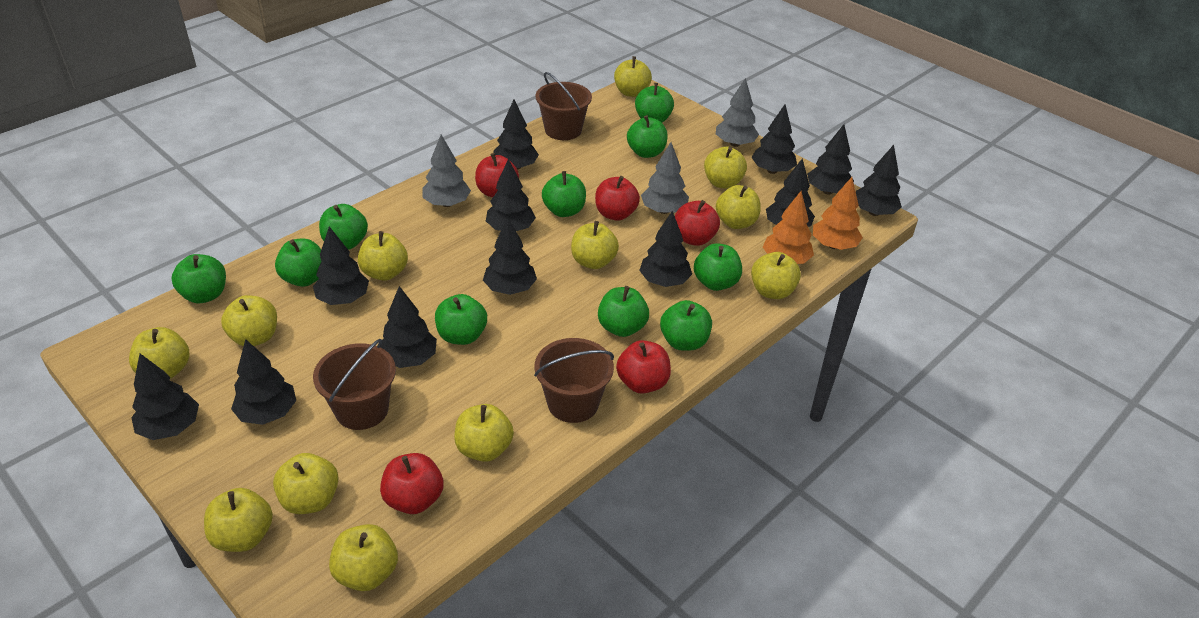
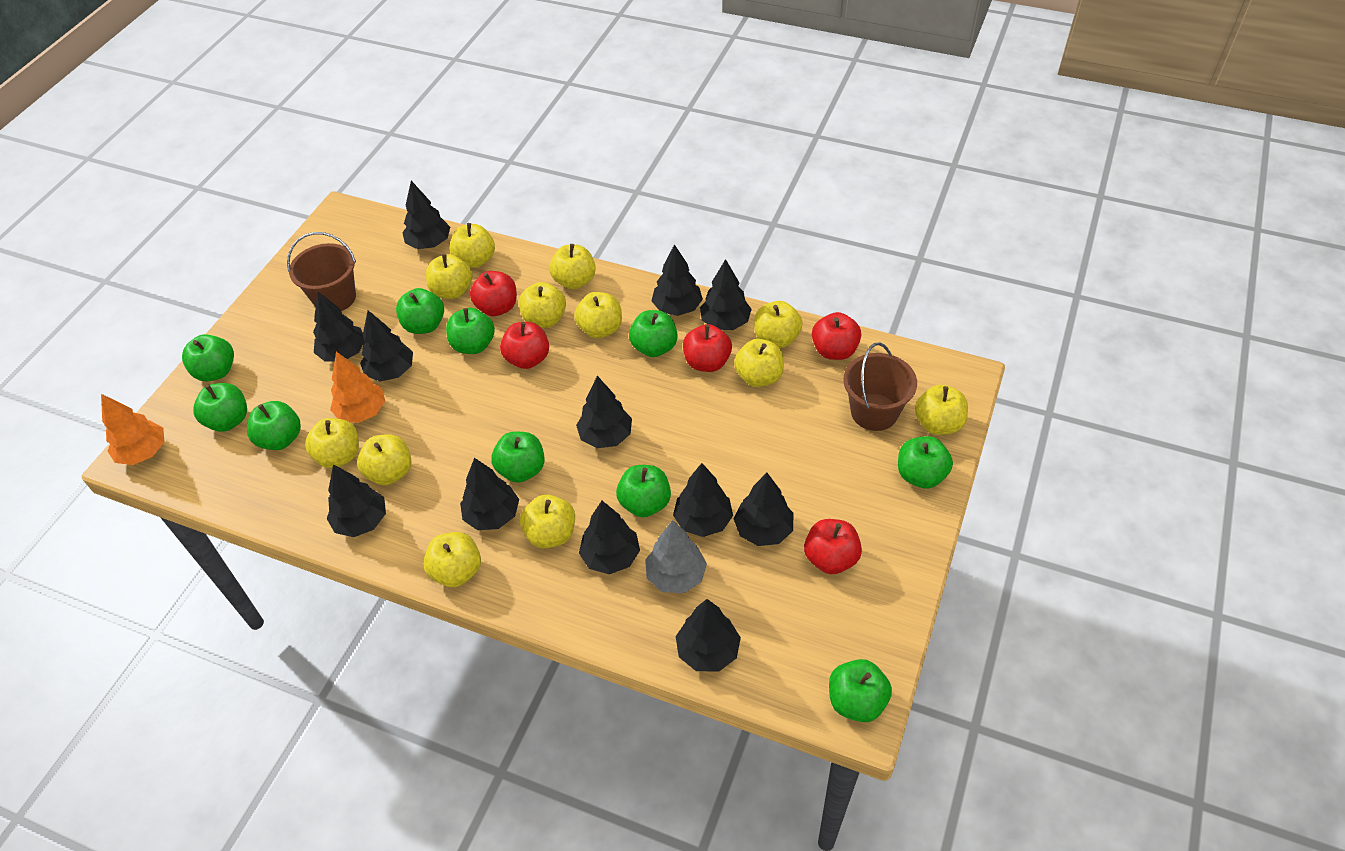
brown bucket: 3 -> 2
grey tree: 3 -> 1

